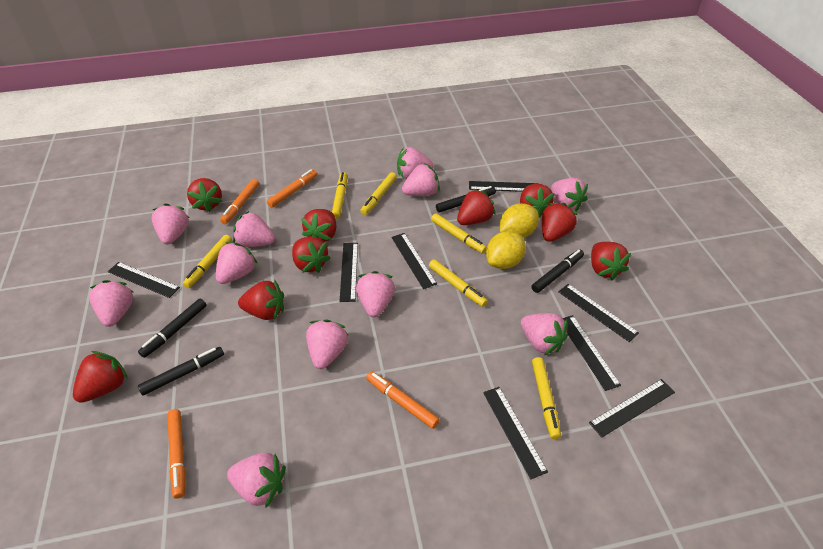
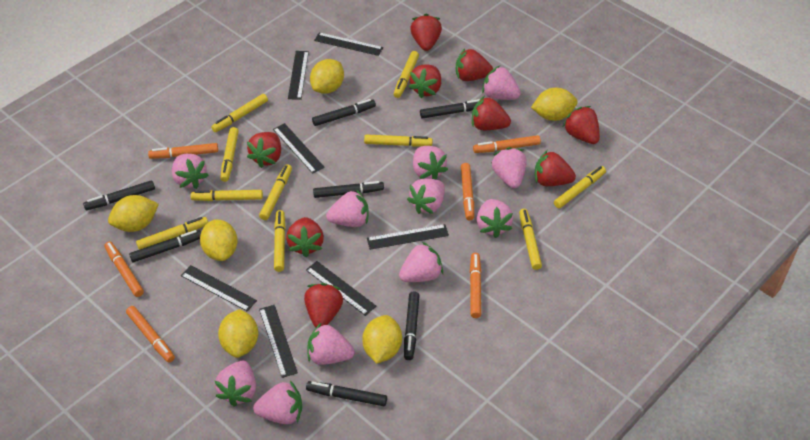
black marker: 4 -> 7
black ruler: 8 -> 7
orange marker: 4 -> 6
yellow lemon: 2 -> 6
yellow marker: 6 -> 10

